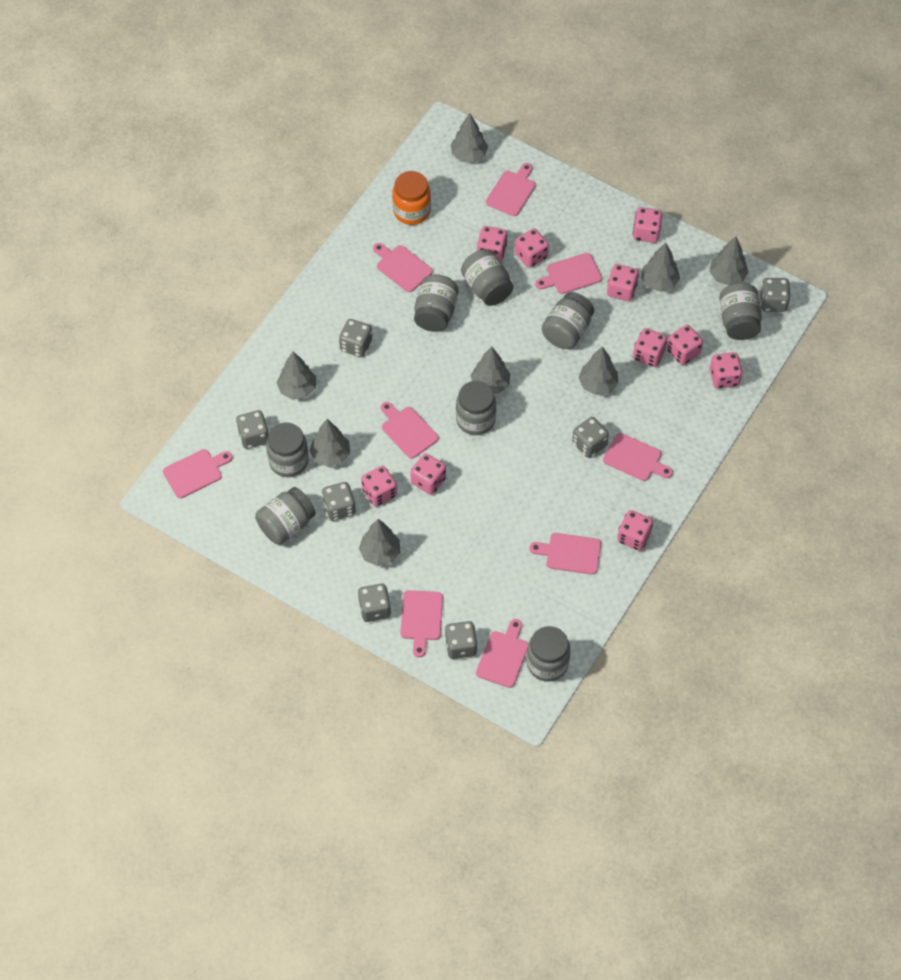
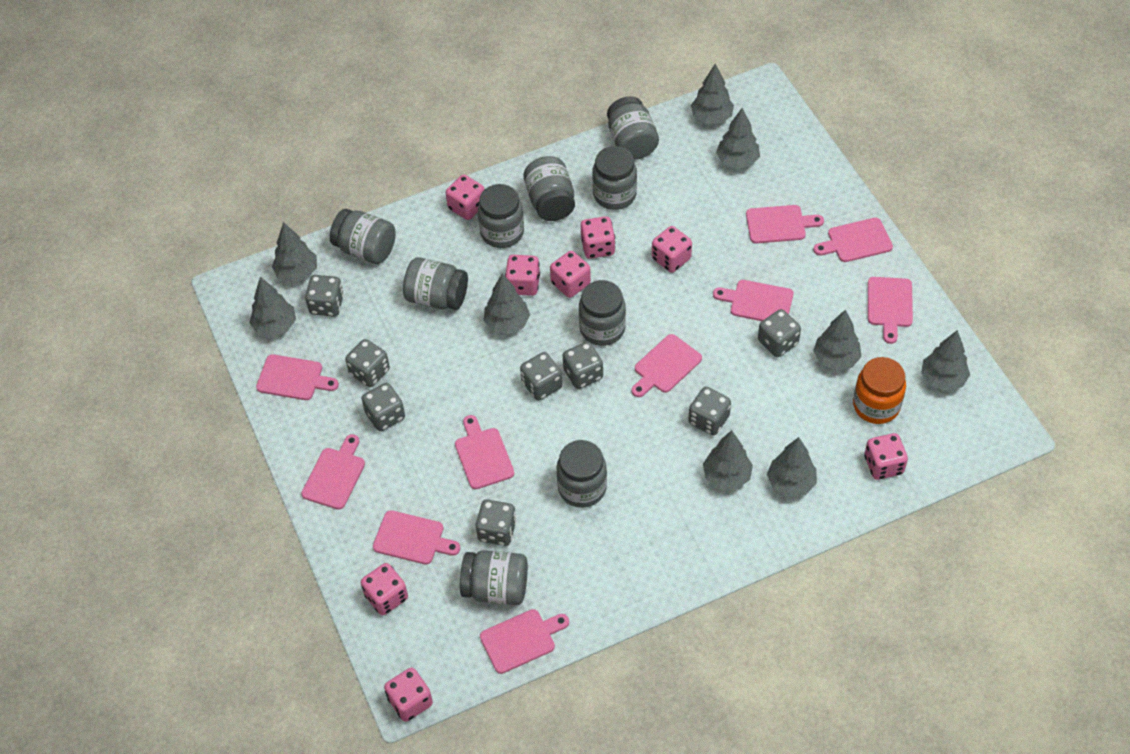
grey dice: 7 -> 8
grey jar: 8 -> 9
grey tree: 8 -> 9
pink cutting board: 9 -> 10
pink dice: 10 -> 8

